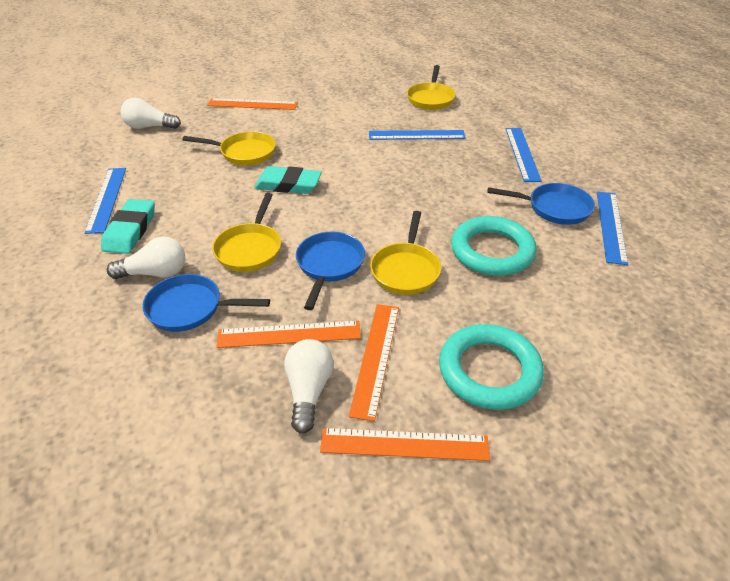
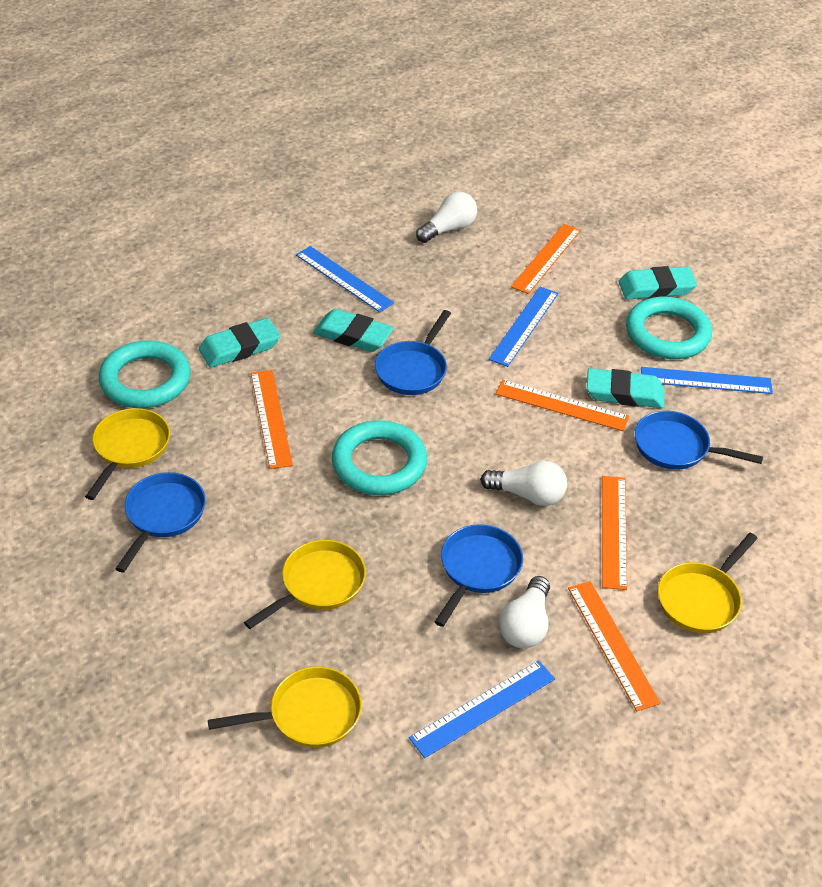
blue pan: 3 -> 4
orange ruler: 4 -> 5
turquoise eraser: 2 -> 4
turquoise ring: 2 -> 3

